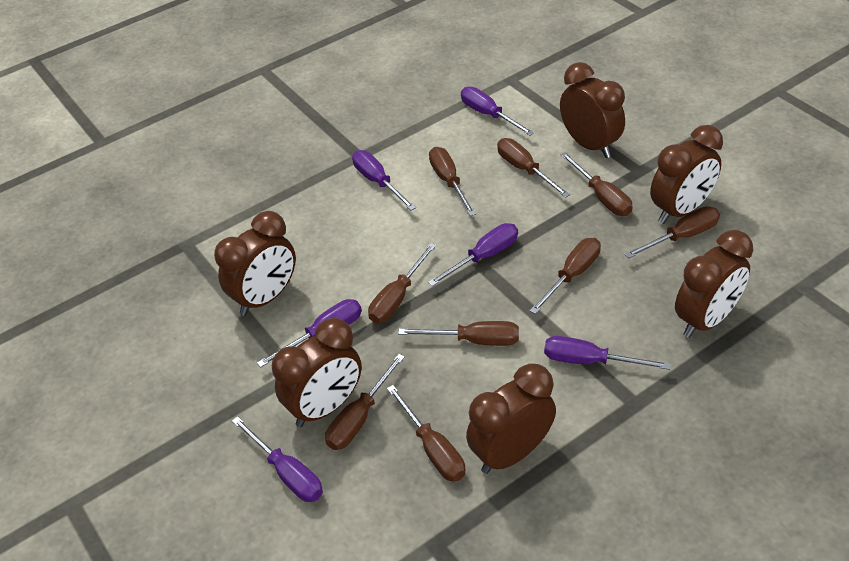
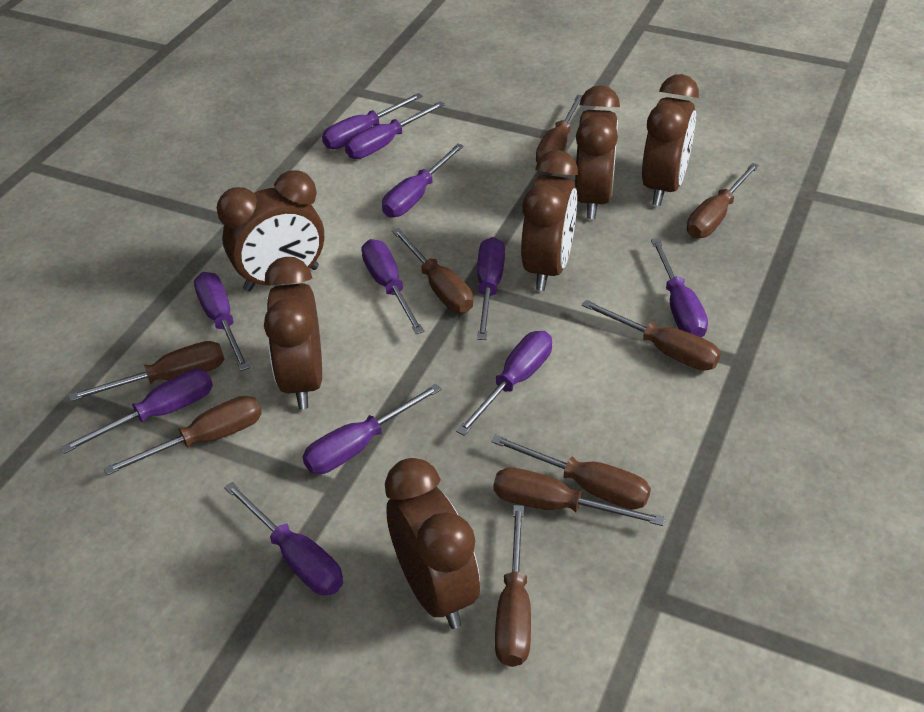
purple screwdriver: 6 -> 11

